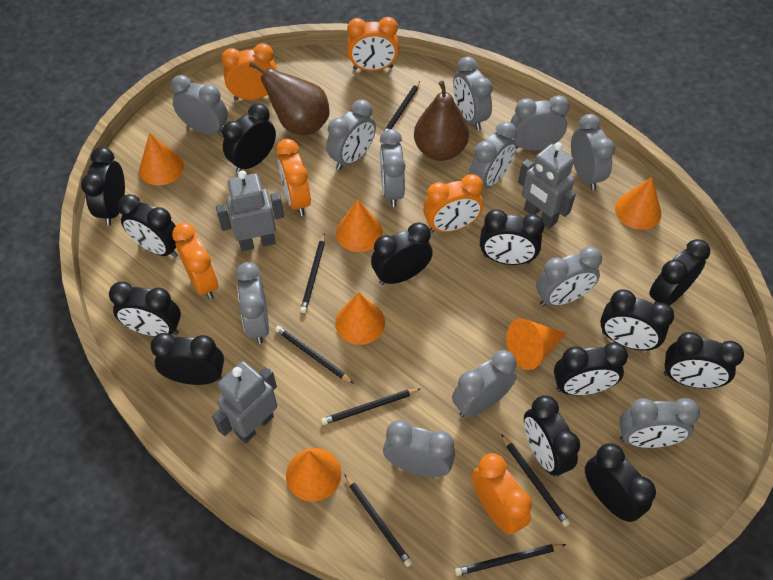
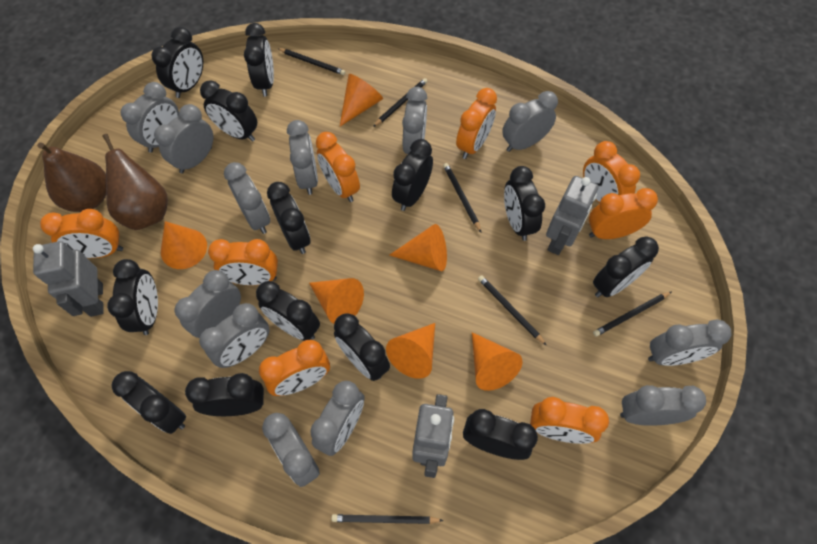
black pencil: 7 -> 6
orange clock: 6 -> 8

